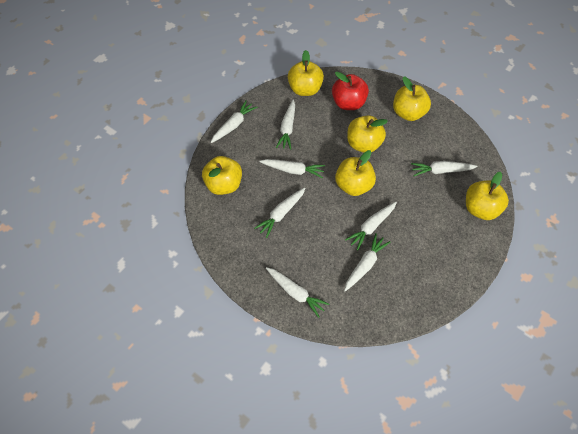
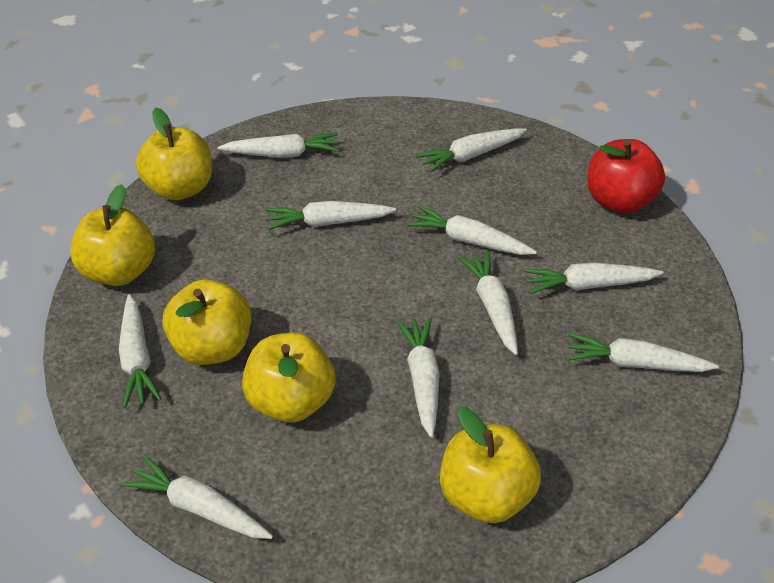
white carrot: 8 -> 10
yellow apple: 6 -> 5

